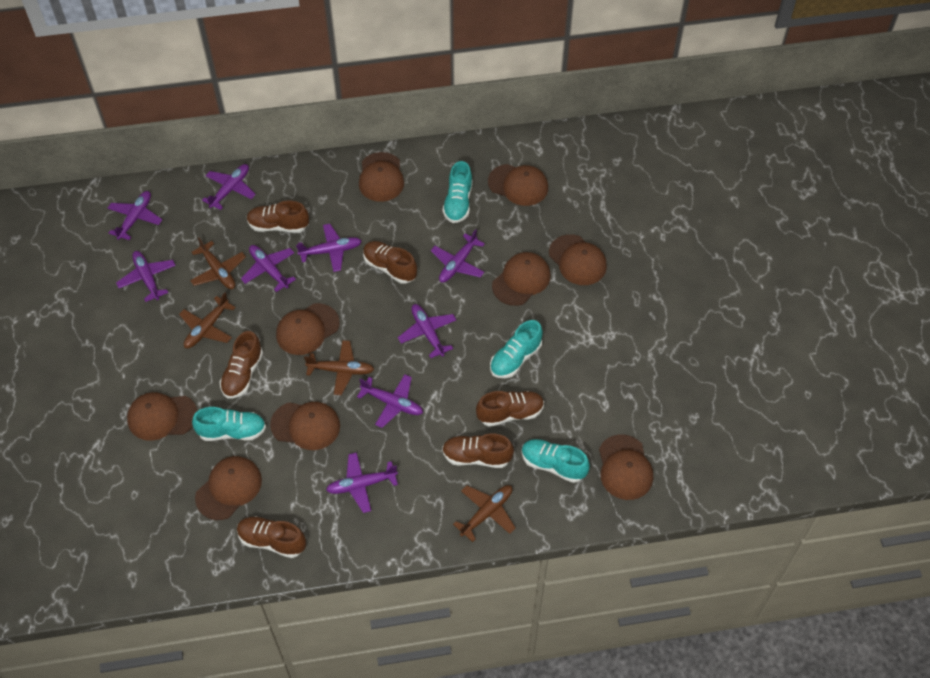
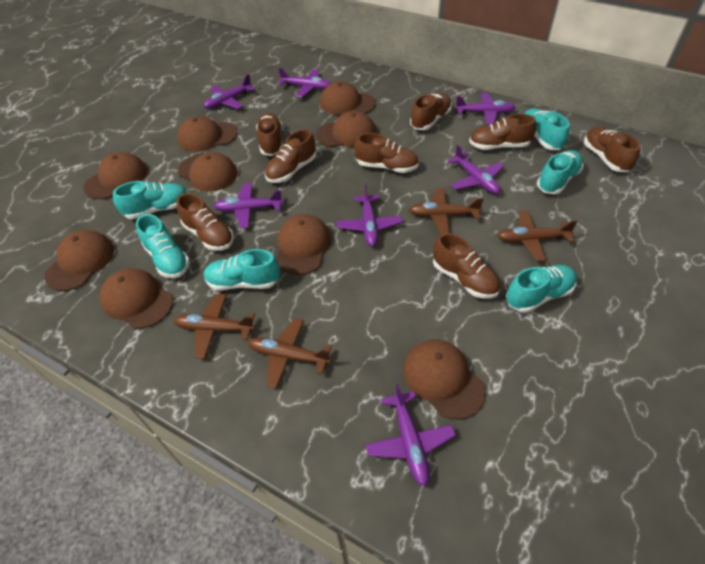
brown shoe: 6 -> 8
purple plane: 9 -> 7
turquoise shoe: 4 -> 6

